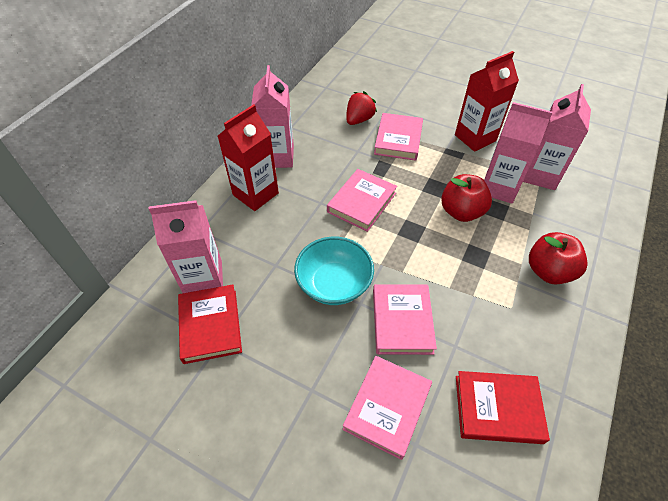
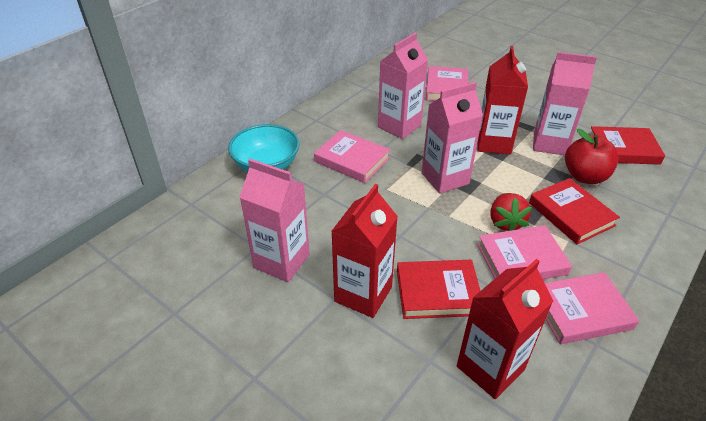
red apple: 2 -> 1
red book: 2 -> 3
red carton: 2 -> 3

